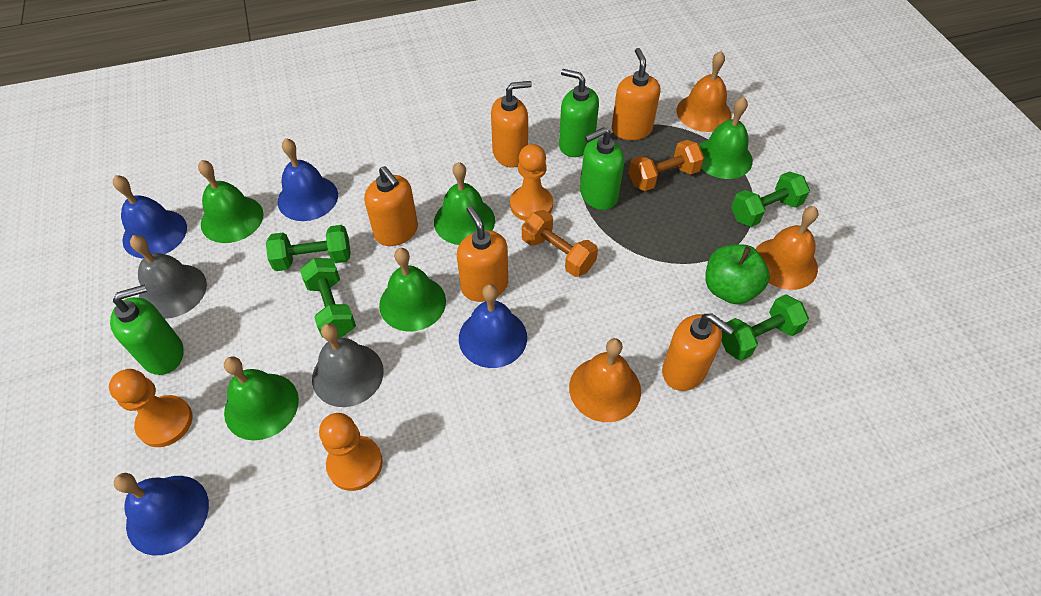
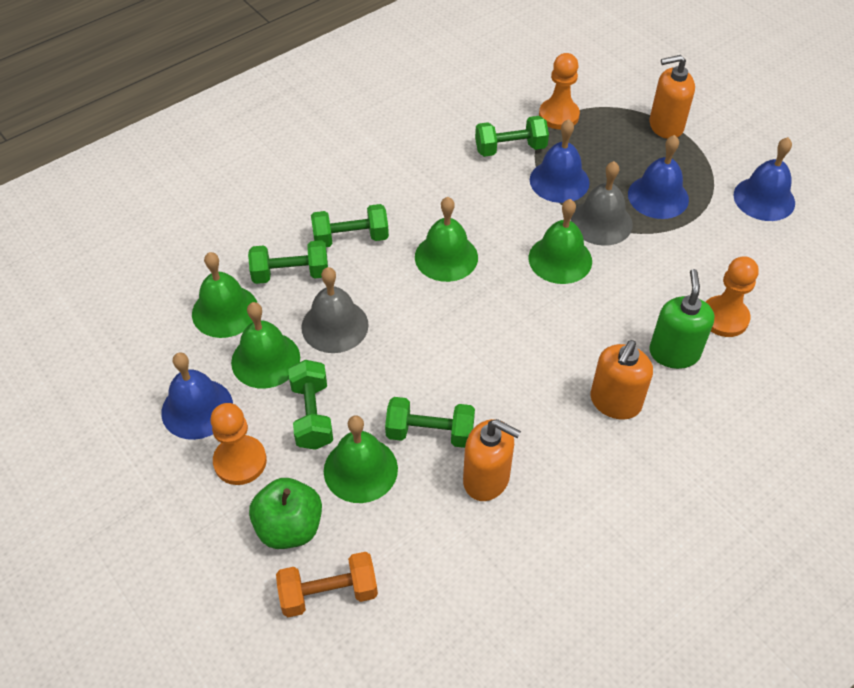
green dumbbell: 4 -> 5
green soap dispenser: 3 -> 1
orange bell: 3 -> 0
orange dumbbell: 2 -> 1
orange soap dispenser: 5 -> 3

